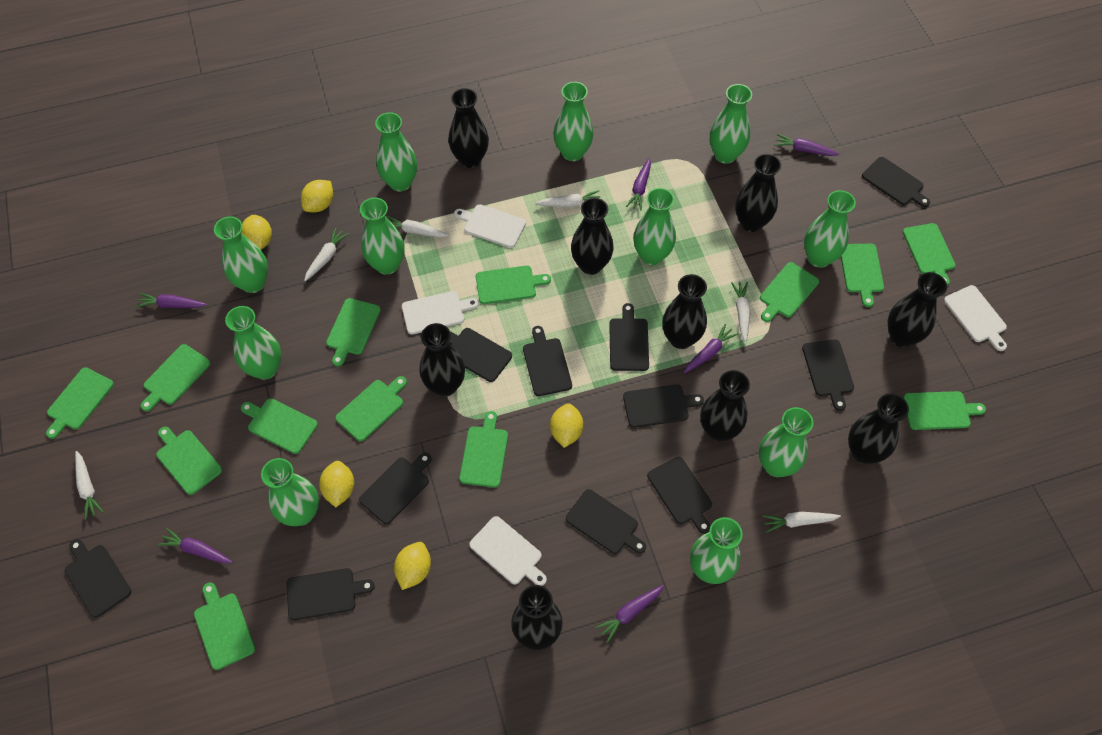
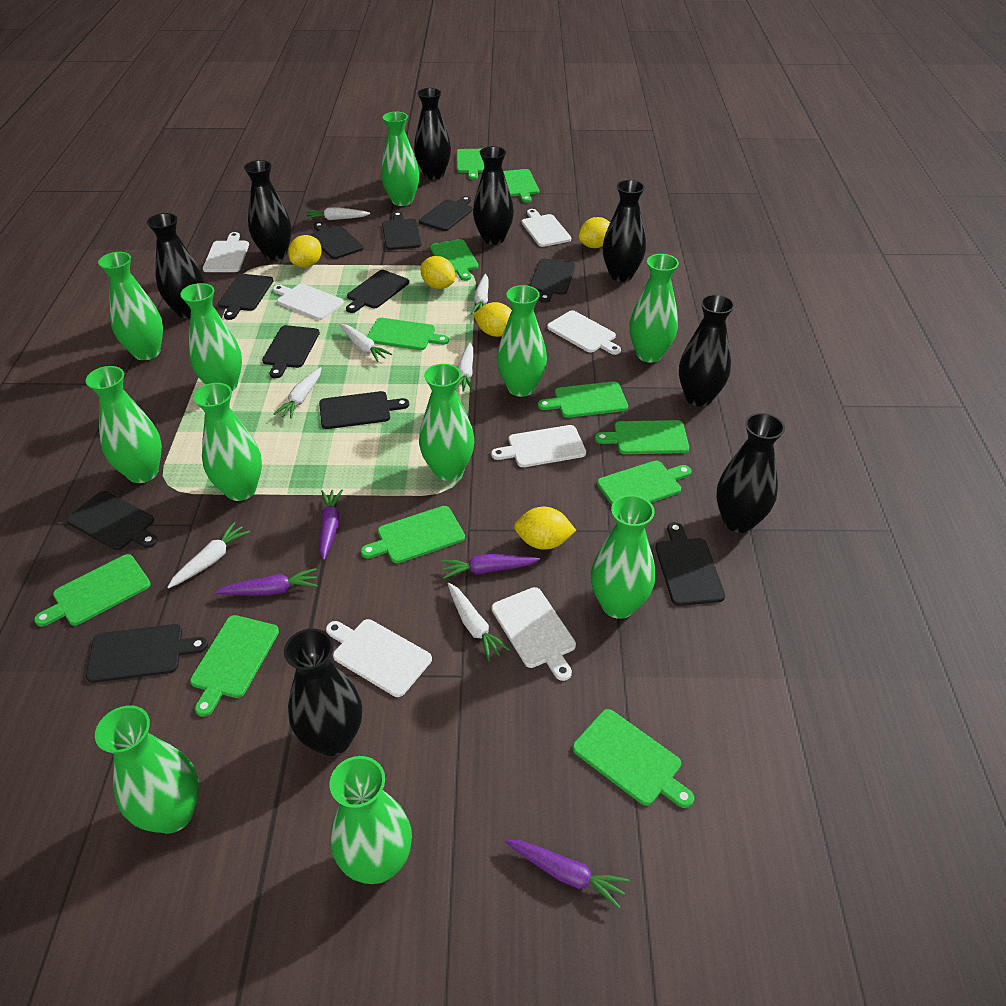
black vase: 9 -> 8
green cutting board: 13 -> 11
purple carrot: 6 -> 4
white carrot: 6 -> 7
white cutting board: 4 -> 7

